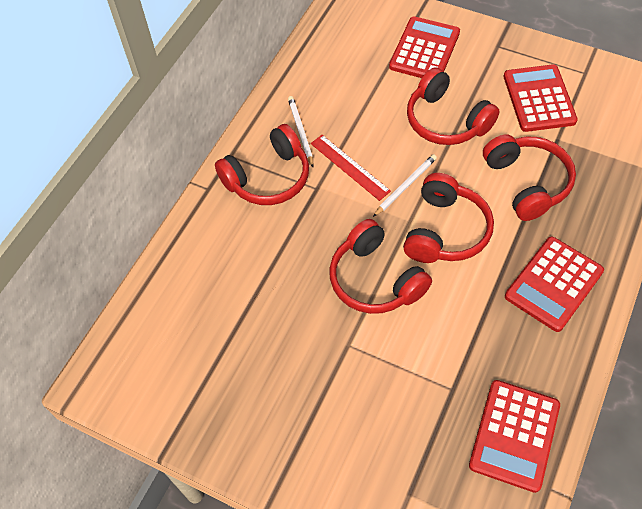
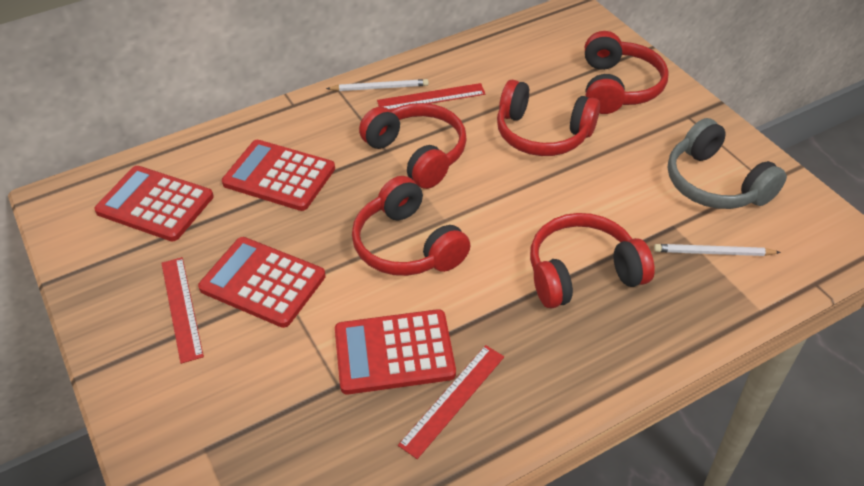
grey headphones: 0 -> 1
red ruler: 1 -> 3

